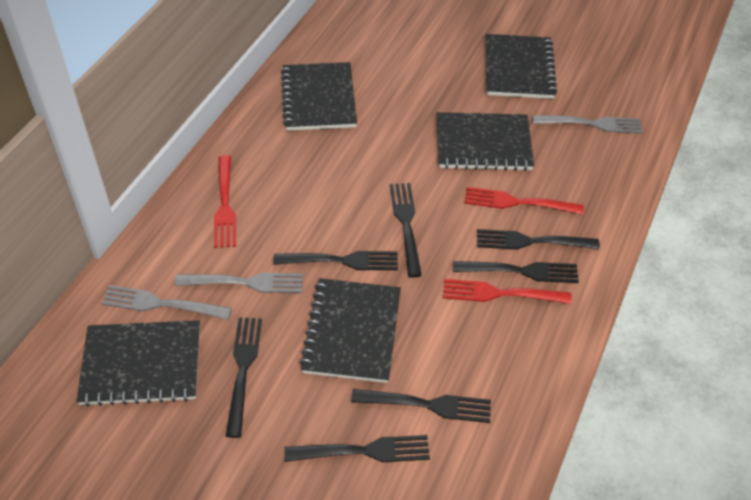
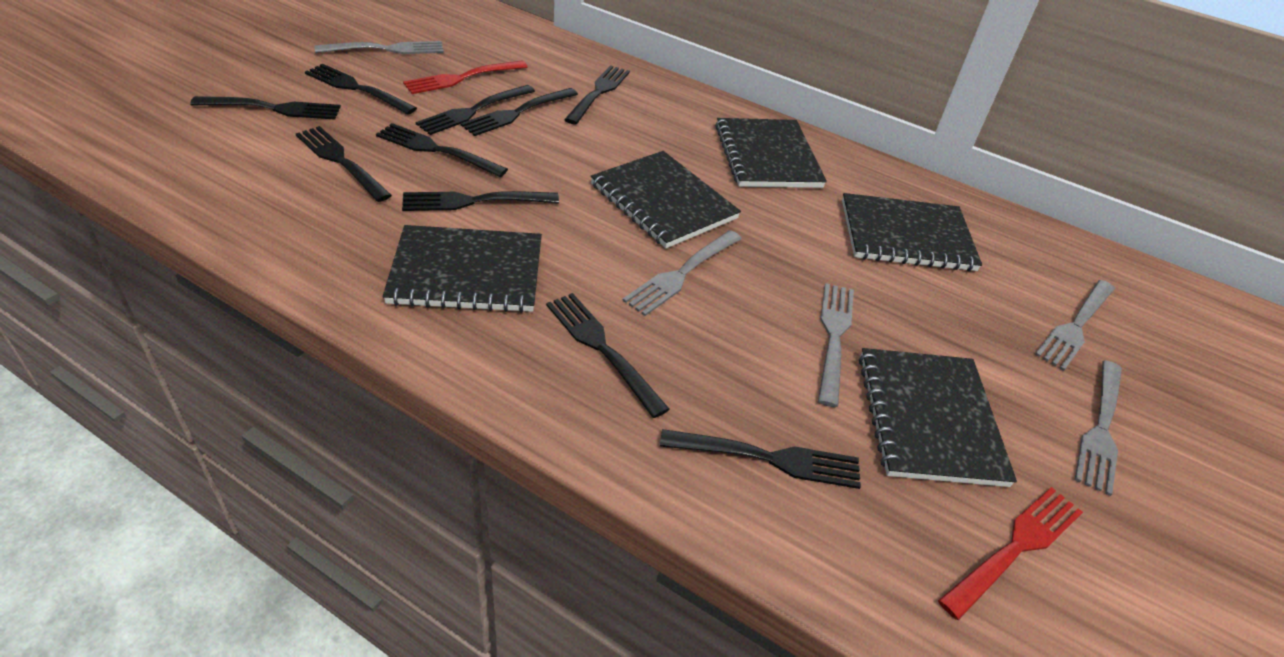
black fork: 7 -> 10
grey fork: 3 -> 5
red fork: 3 -> 2

